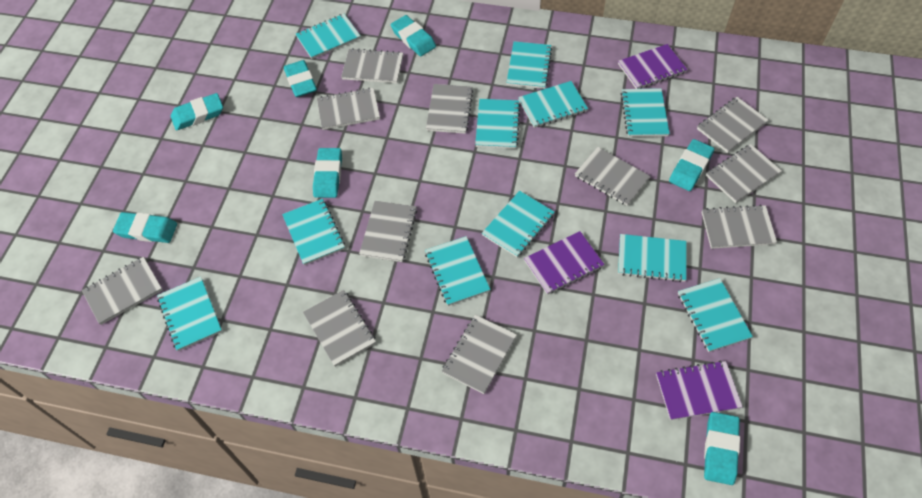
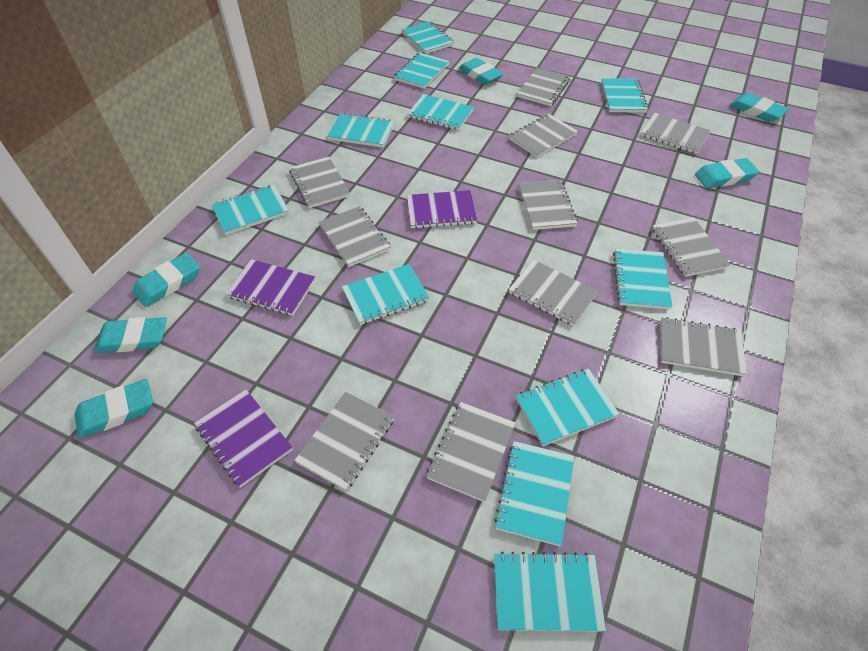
turquoise eraser: 7 -> 6

